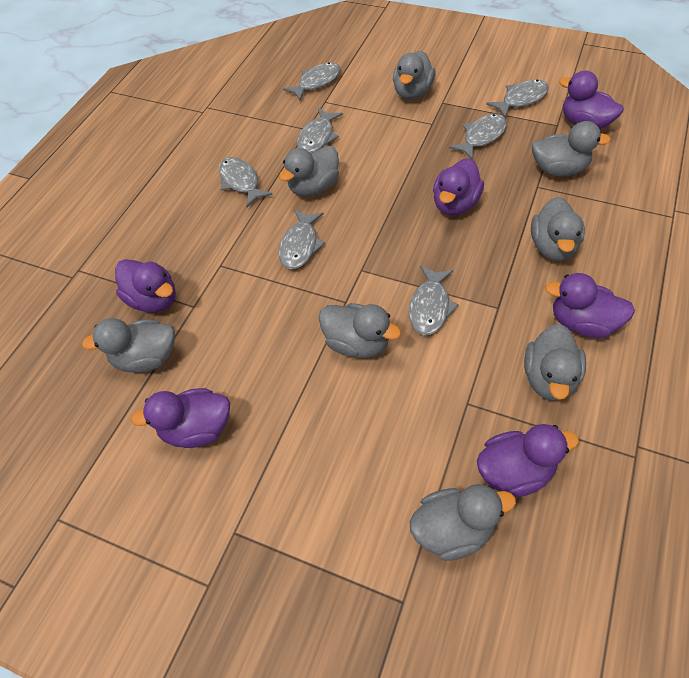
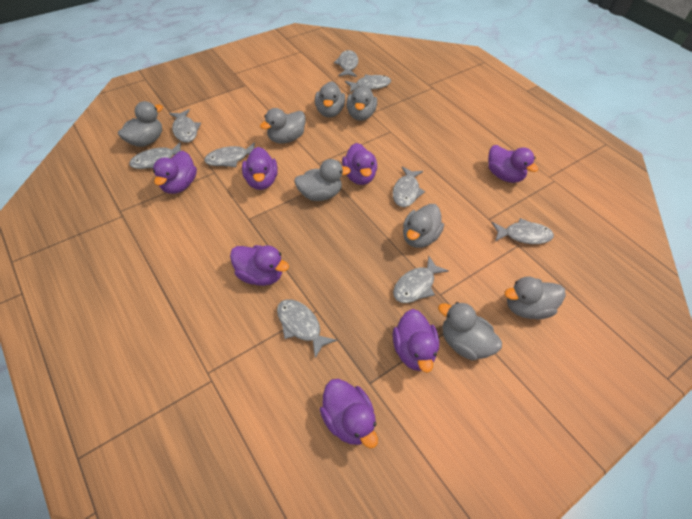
grey fish: 7 -> 9
purple duck: 6 -> 7

